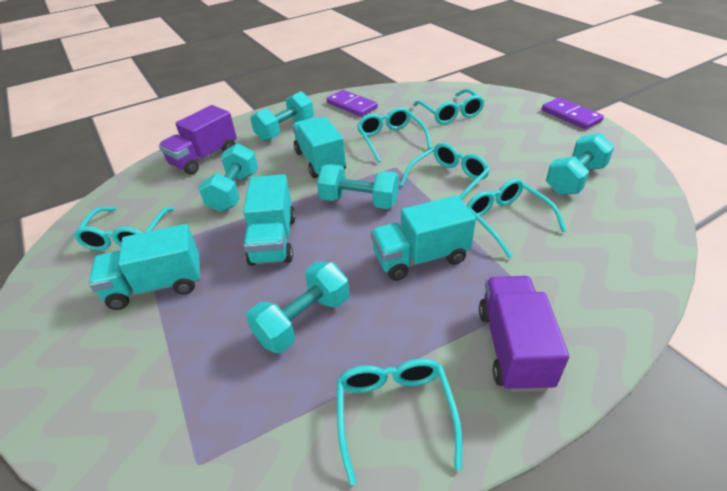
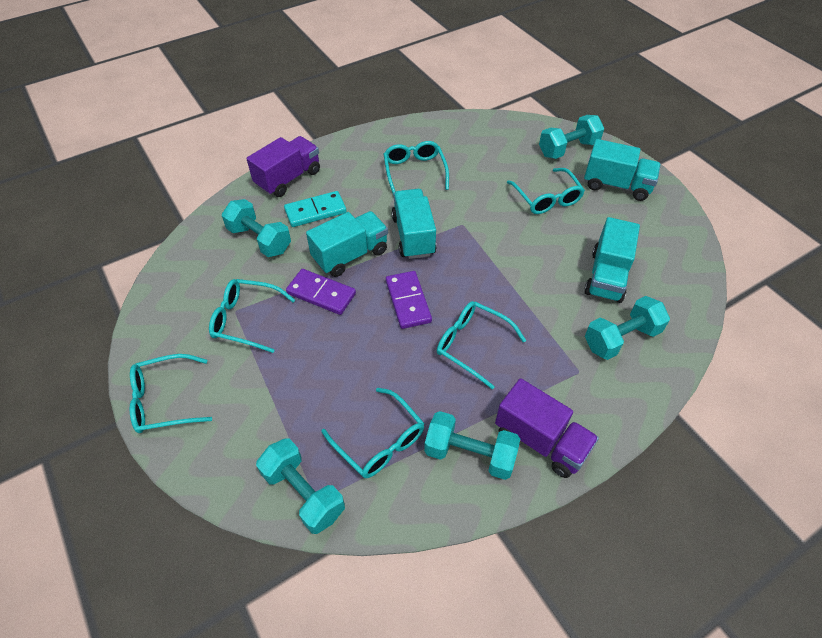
turquoise domino: 0 -> 1

